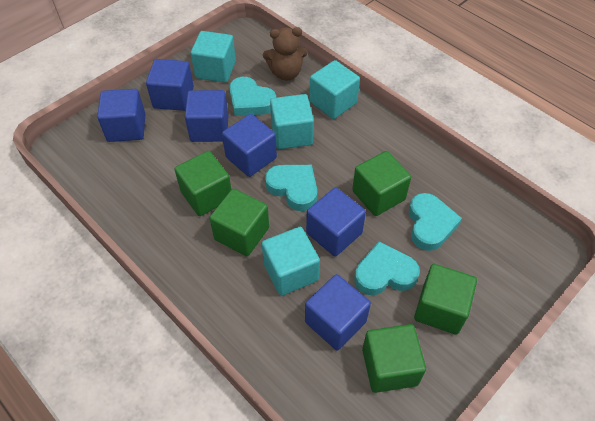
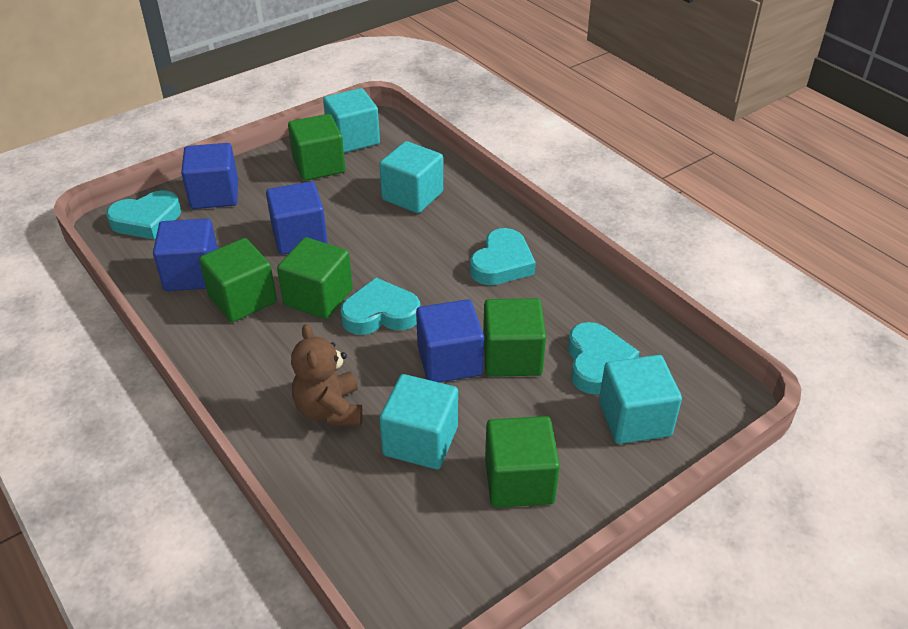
blue cube: 6 -> 4

